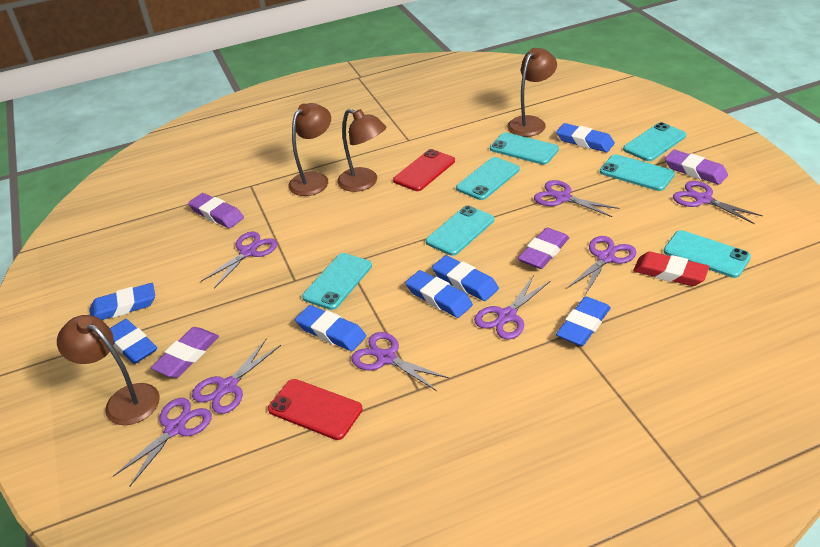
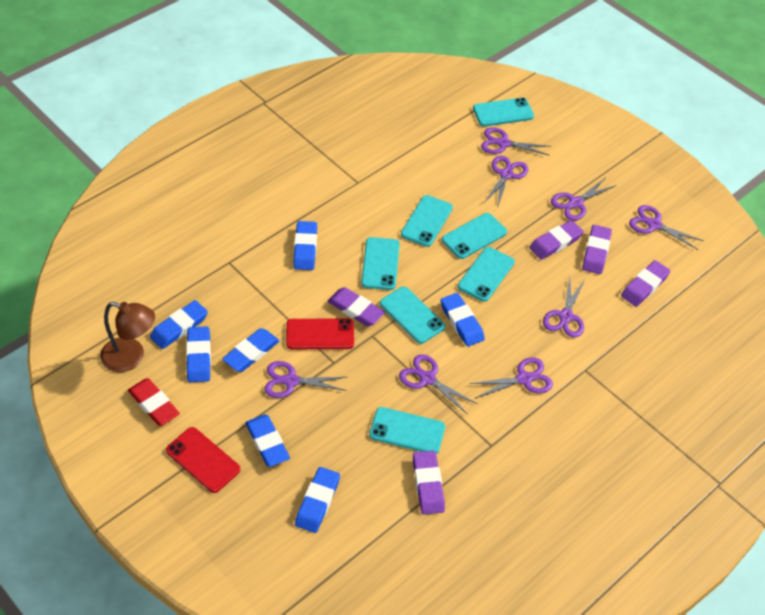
brown lamp: 4 -> 1
purple eraser: 4 -> 5

